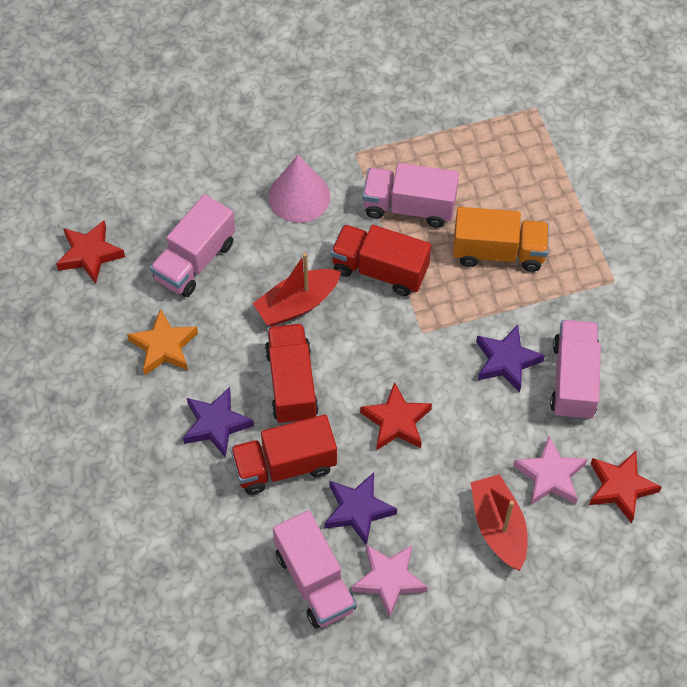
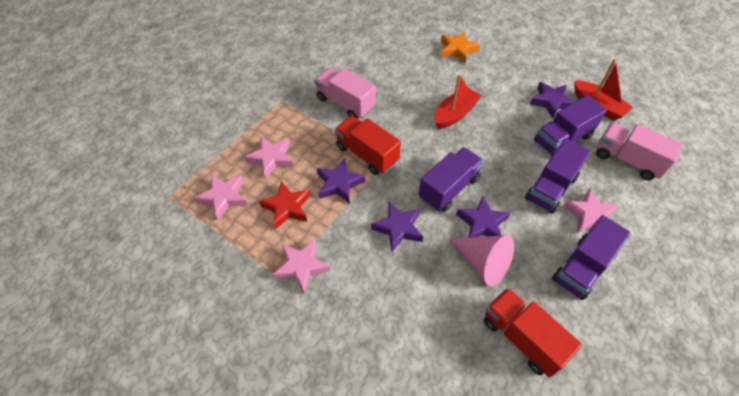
orange truck: 1 -> 0
pink star: 2 -> 4
pink truck: 4 -> 2
purple star: 3 -> 4
purple truck: 0 -> 4
red star: 3 -> 1
red truck: 3 -> 2

